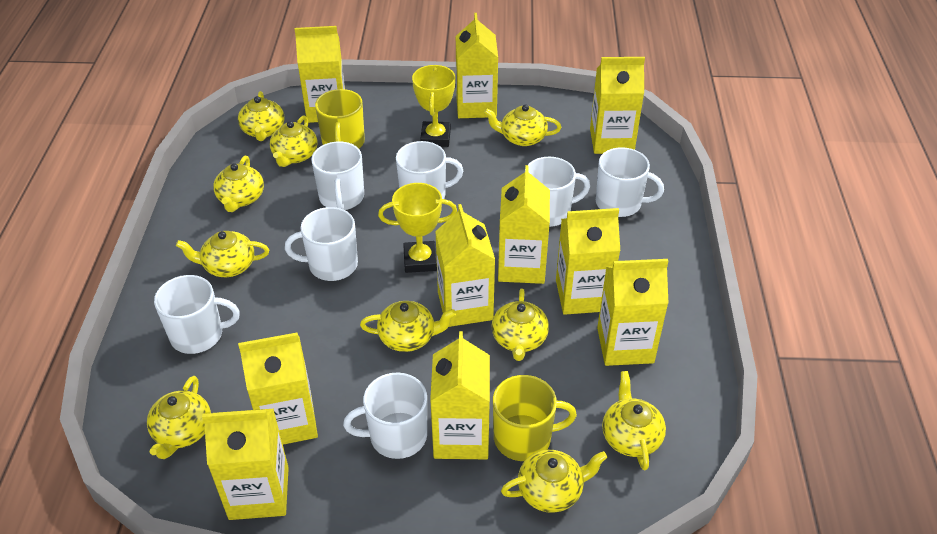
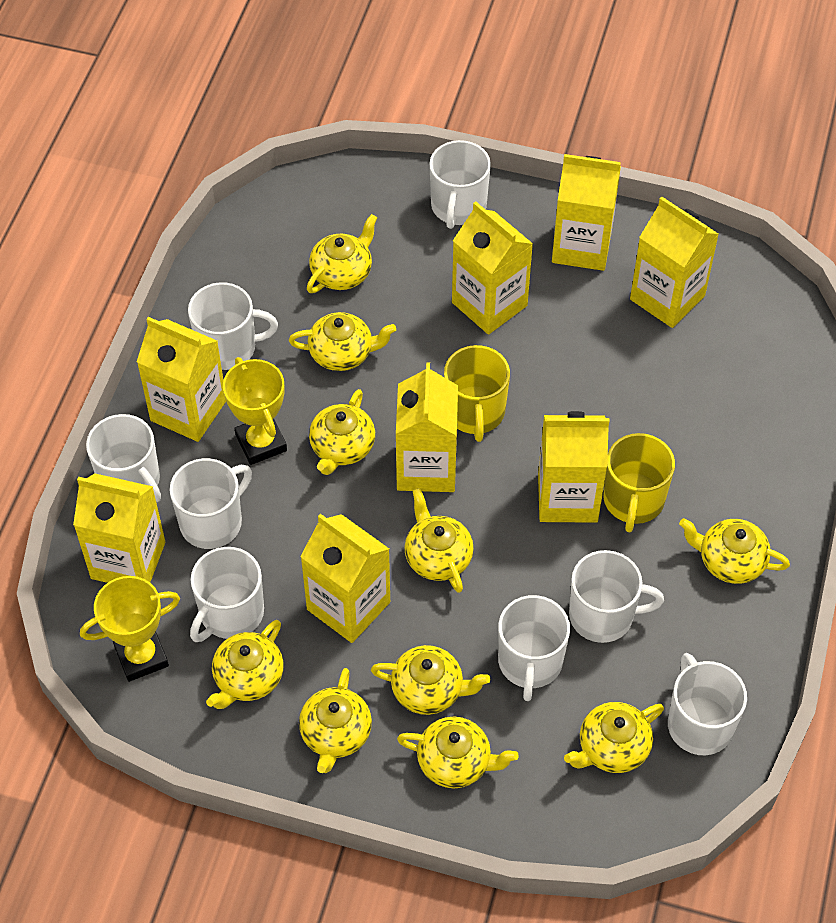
white mug: 7 -> 8
yellow carton: 10 -> 8

